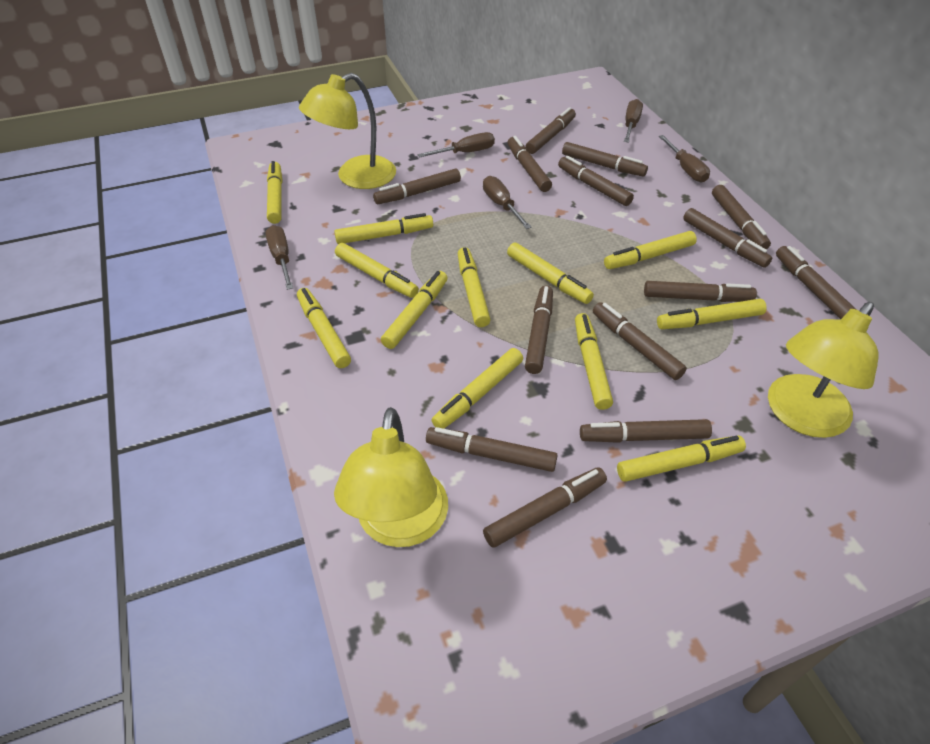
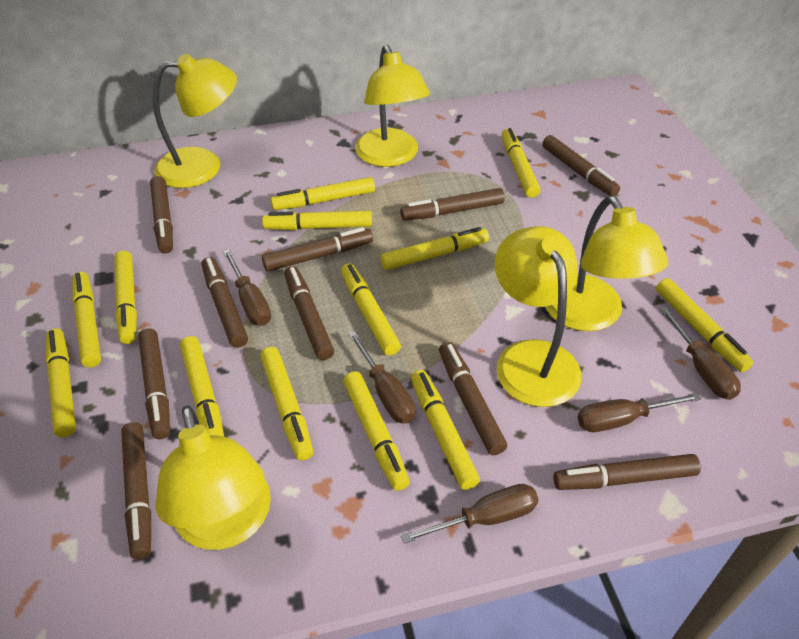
brown marker: 14 -> 10
yellow lamp: 3 -> 5
yellow marker: 12 -> 13

